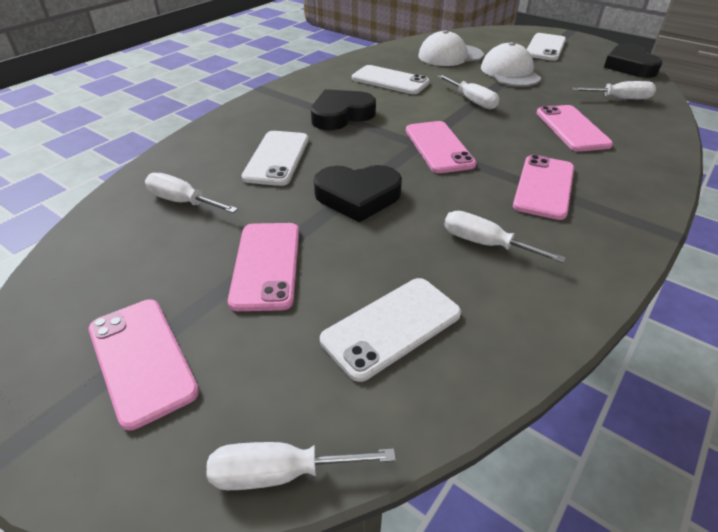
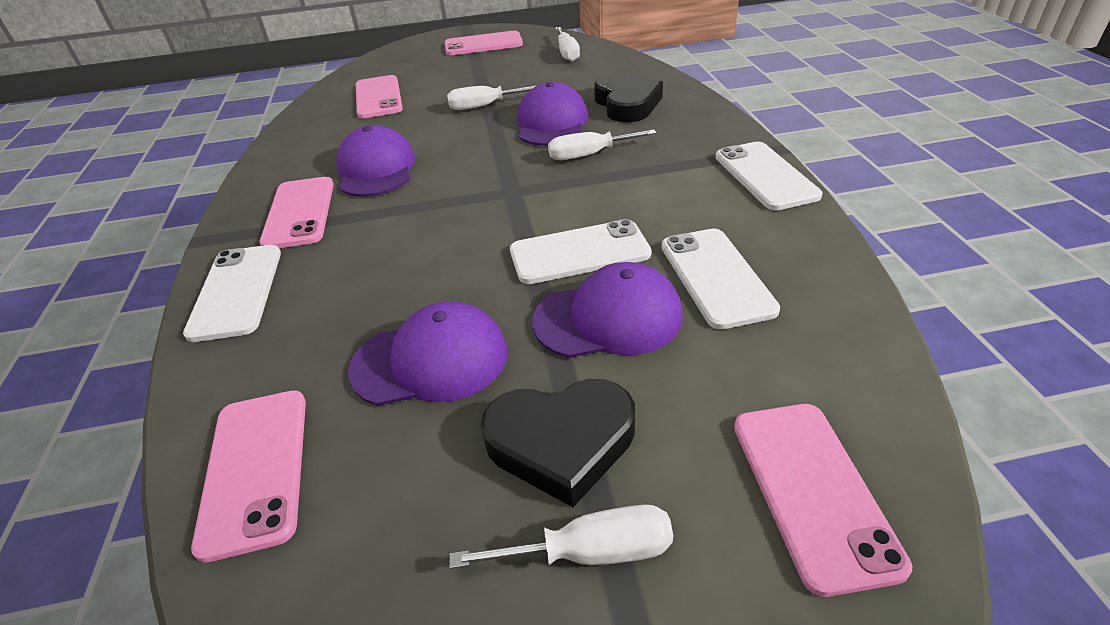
black heart: 3 -> 2
purple cap: 0 -> 4
white cap: 2 -> 0
white screwdriver: 5 -> 4

